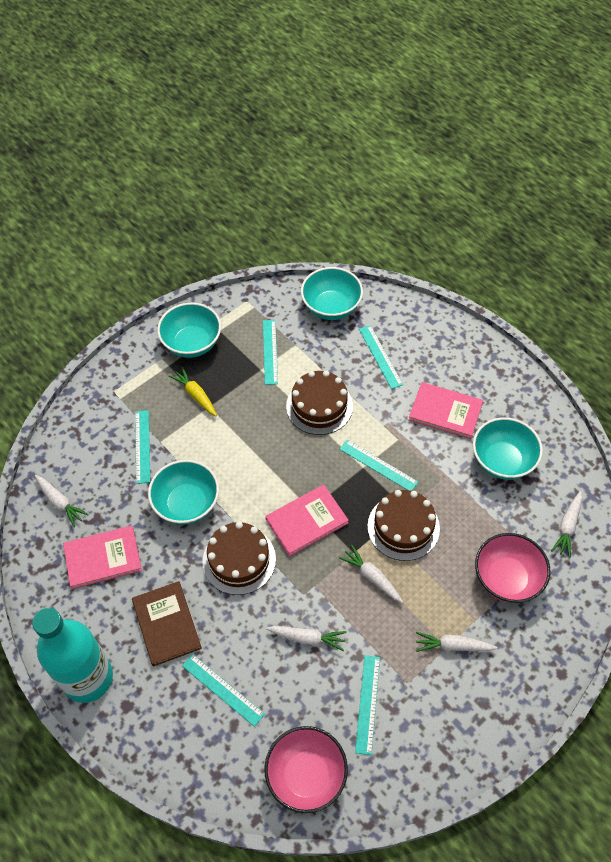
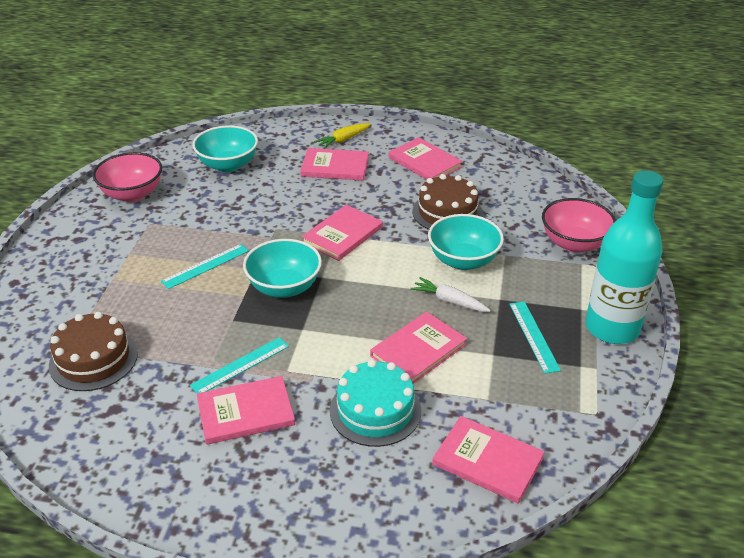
brown book: 1 -> 0
brown cake: 3 -> 2
pink book: 3 -> 6
turquoise bowl: 4 -> 3
turquoise cake: 0 -> 1
turquoise ruler: 6 -> 3
white carrot: 5 -> 1

